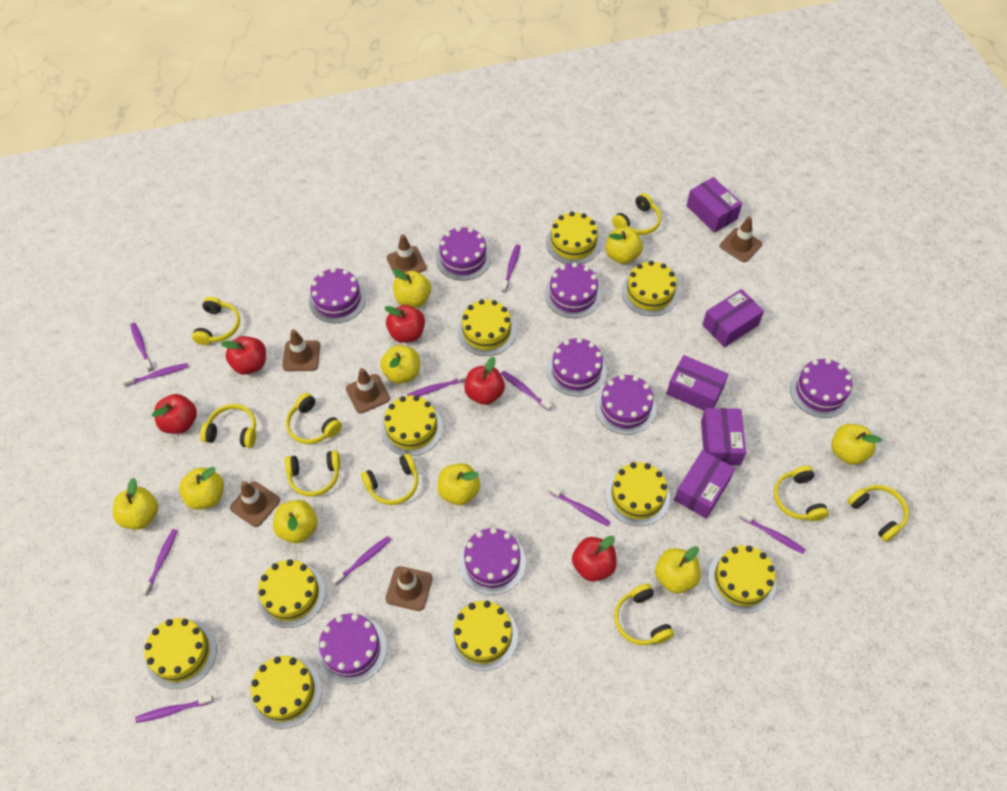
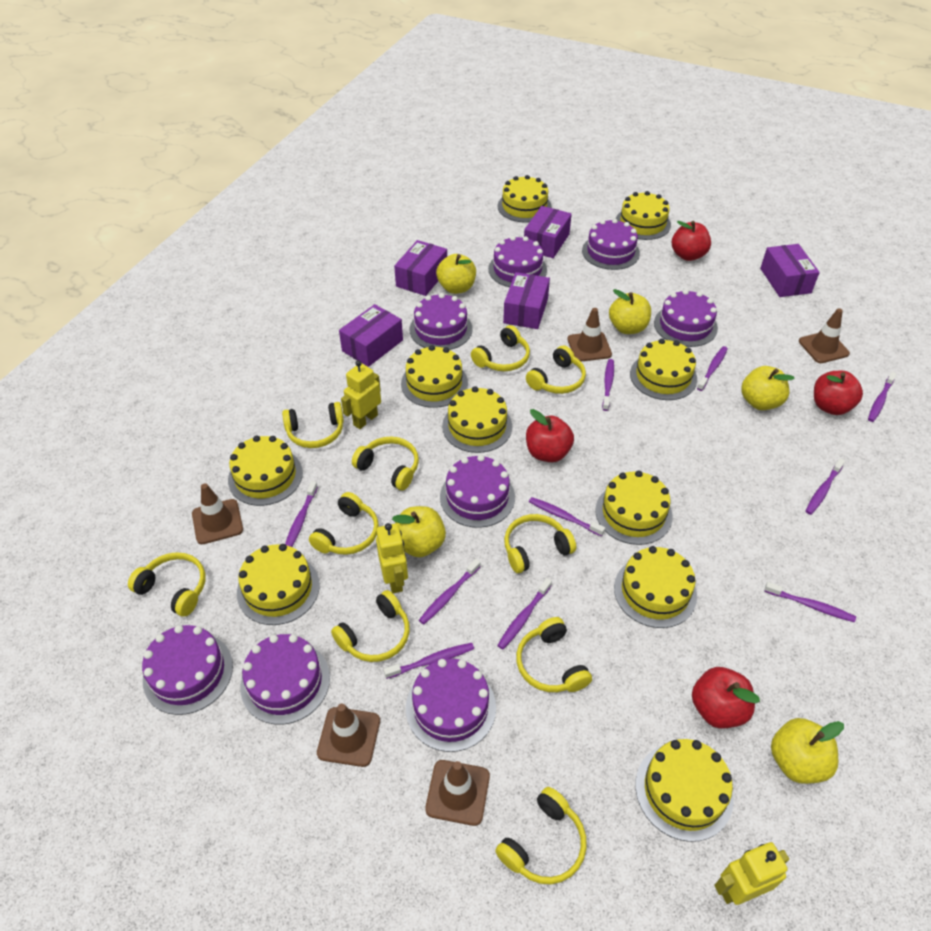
brown traffic cone: 6 -> 5
red apple: 5 -> 4
yellow apple: 9 -> 5
yellow headphones: 9 -> 10
yellow robot: 0 -> 3

